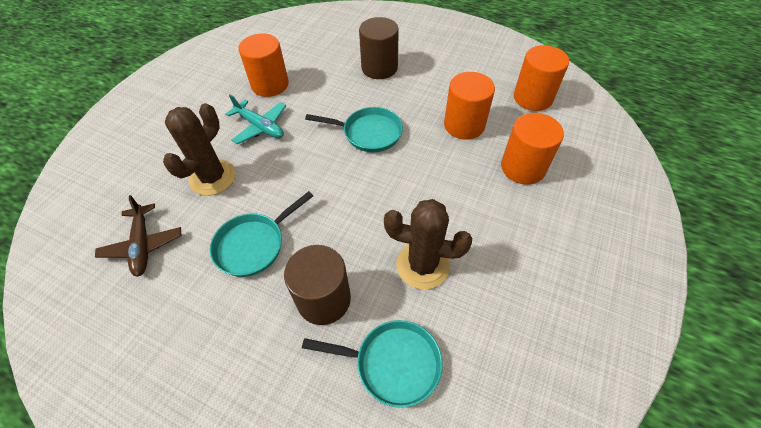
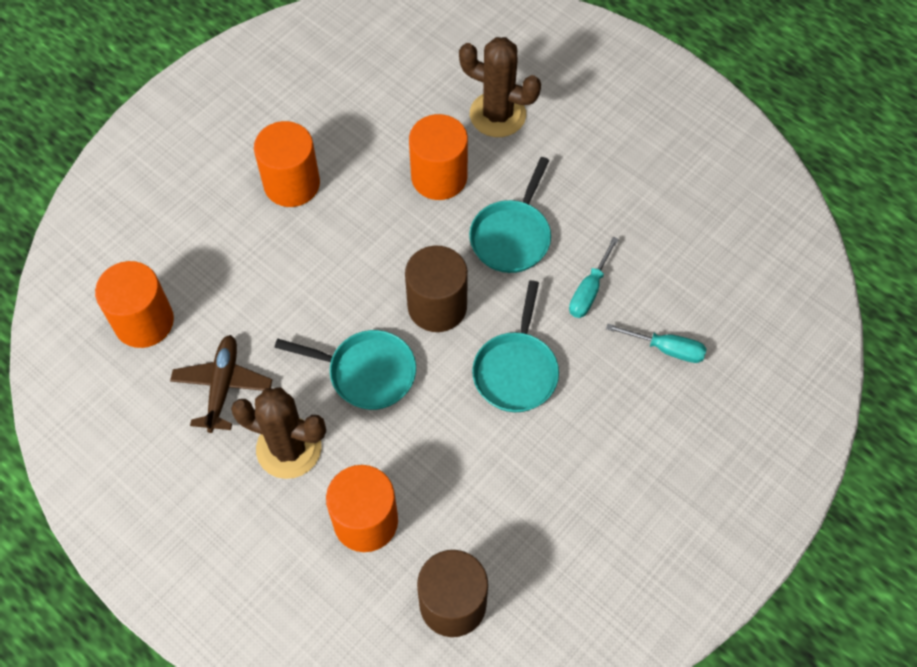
turquoise plane: 1 -> 0
turquoise screwdriver: 0 -> 2

